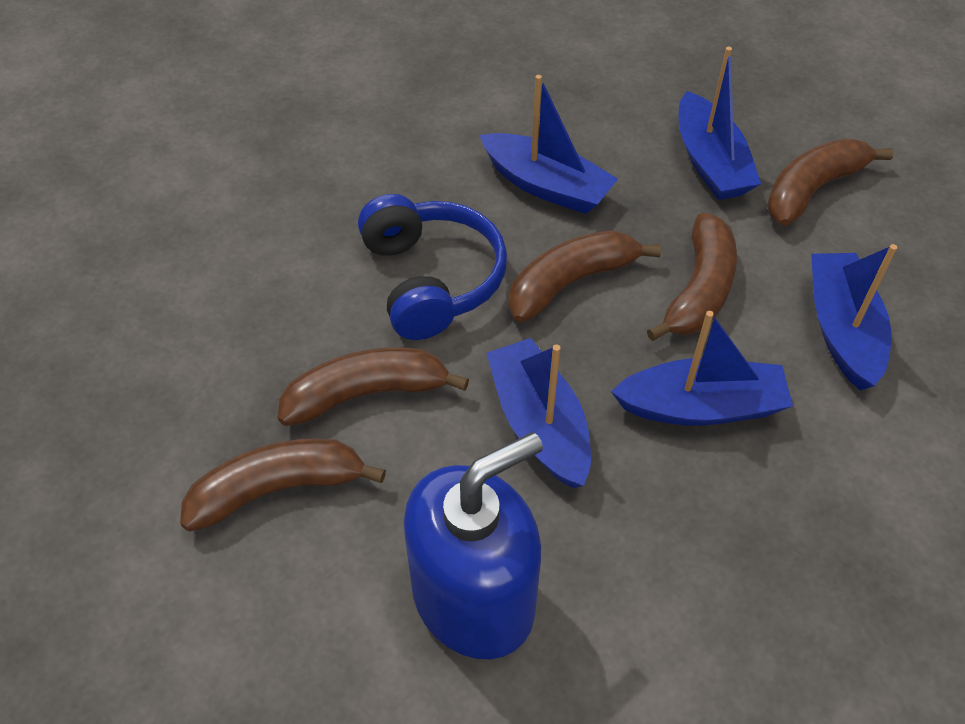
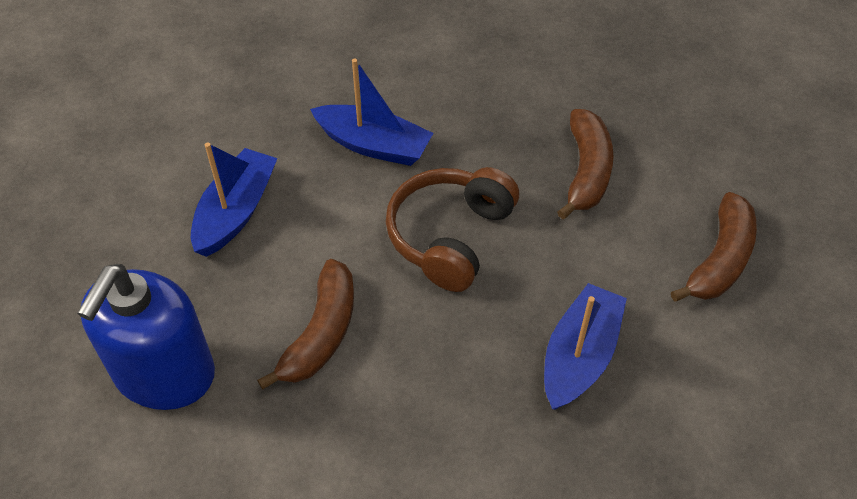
blue boat: 5 -> 3
blue headphones: 1 -> 0
brown banana: 5 -> 3
brown headphones: 0 -> 1

